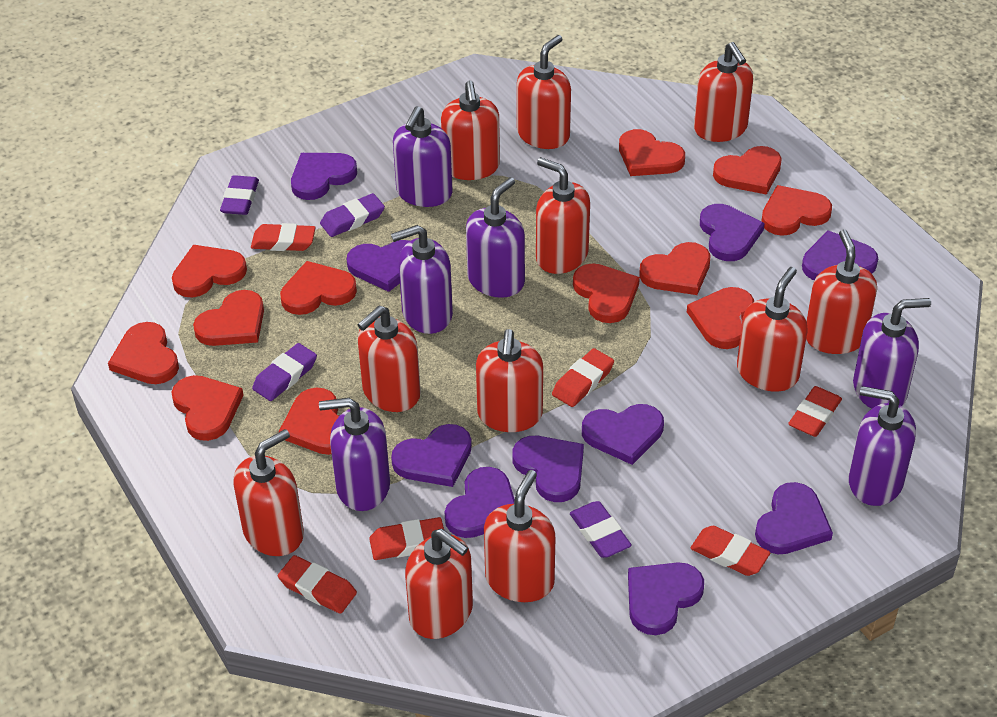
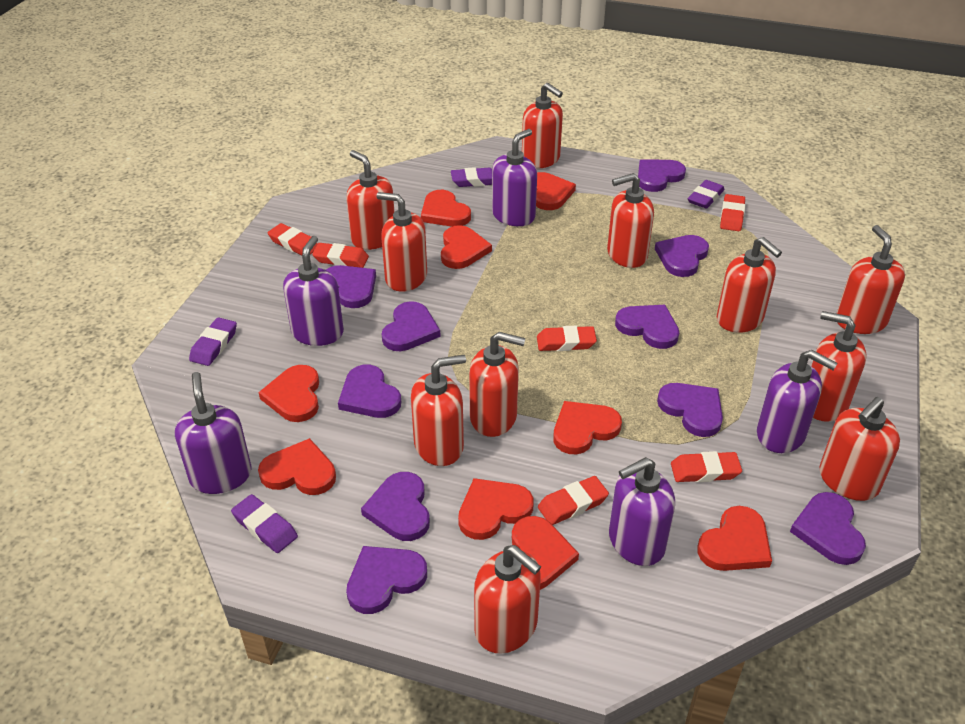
purple soap dispenser: 6 -> 5
red heart: 12 -> 9

